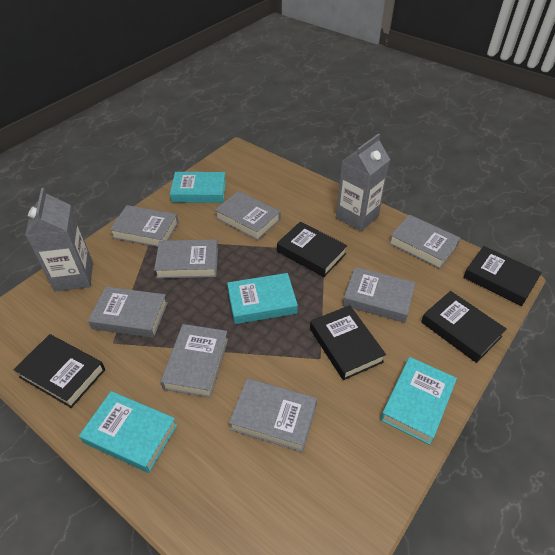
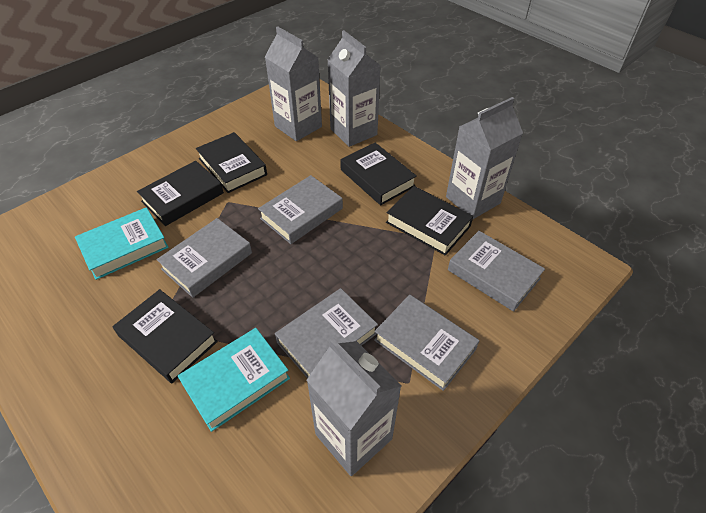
grey book: 8 -> 5
grey carton: 2 -> 4
turquoise book: 4 -> 2

